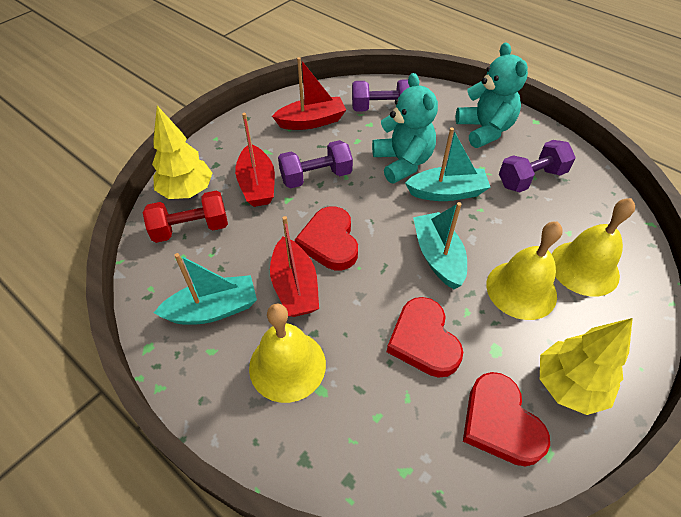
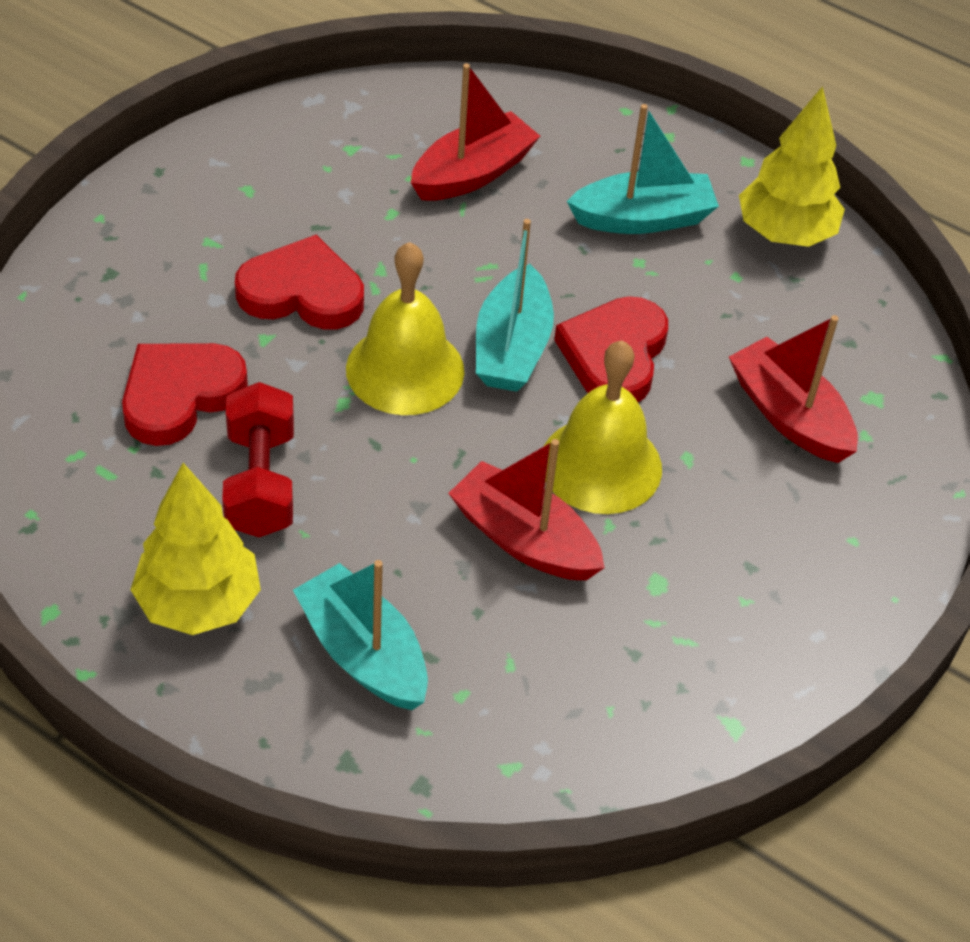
purple dumbbell: 3 -> 0
turquoise teddy bear: 2 -> 0
yellow bell: 3 -> 2

